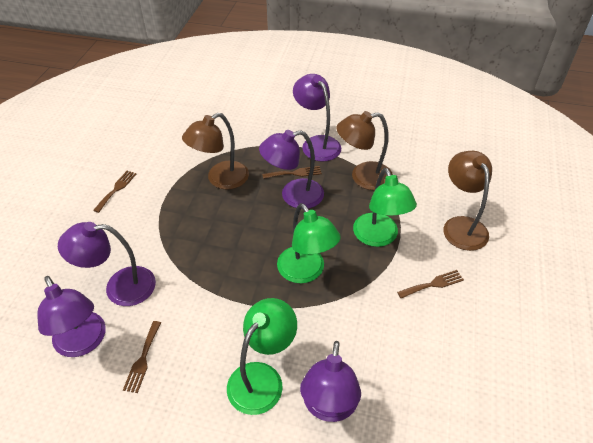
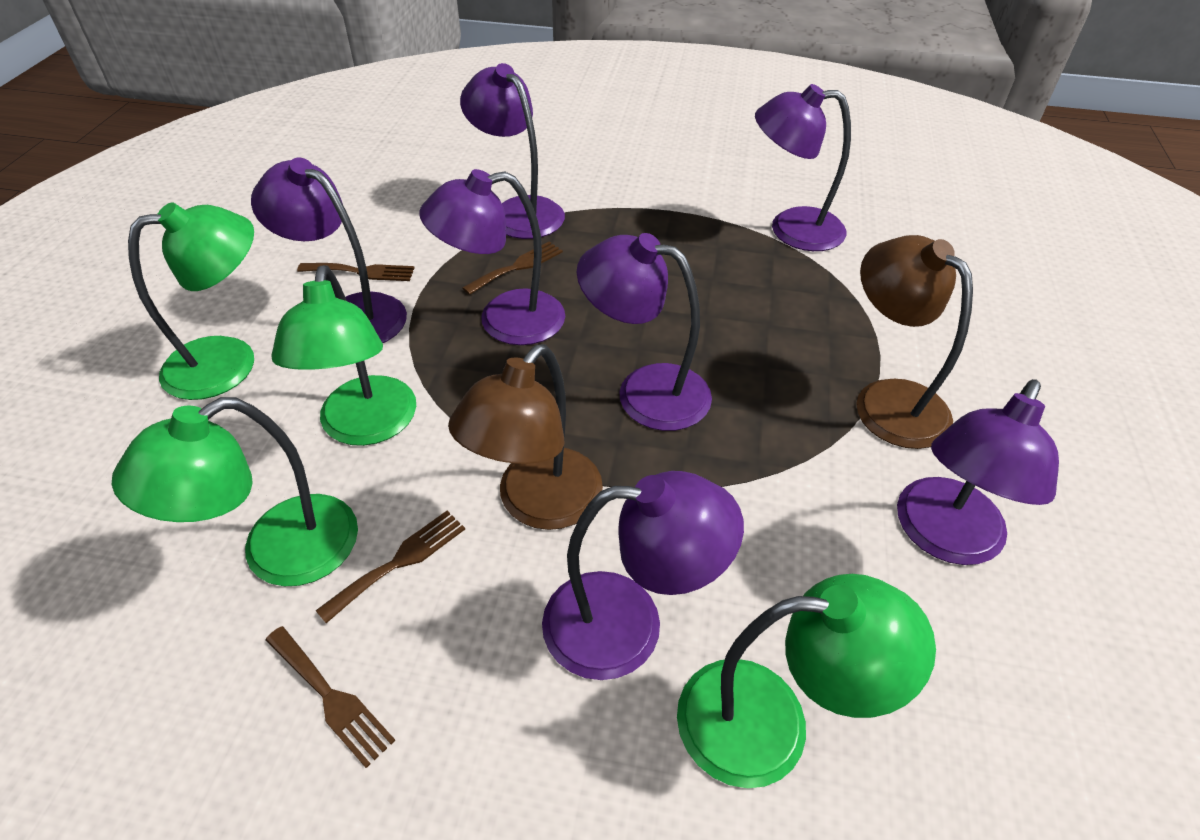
brown lamp: 3 -> 2
green lamp: 3 -> 4
purple lamp: 5 -> 7

